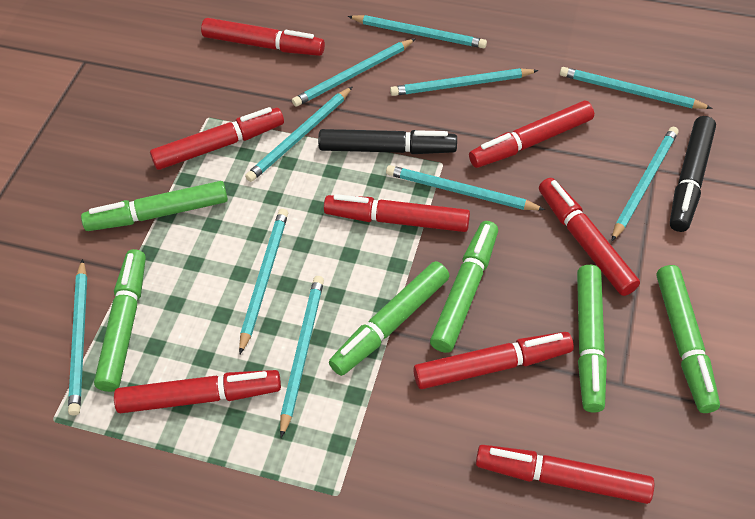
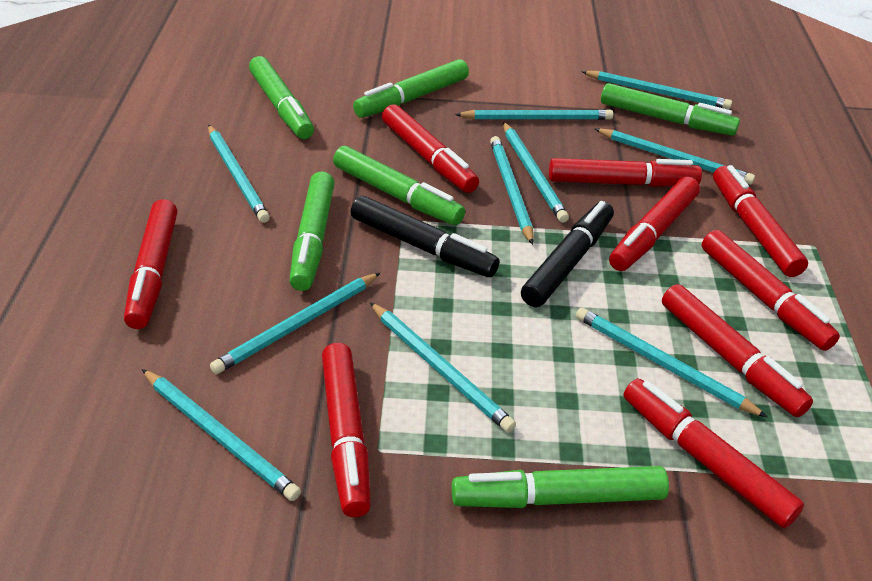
red marker: 8 -> 9

